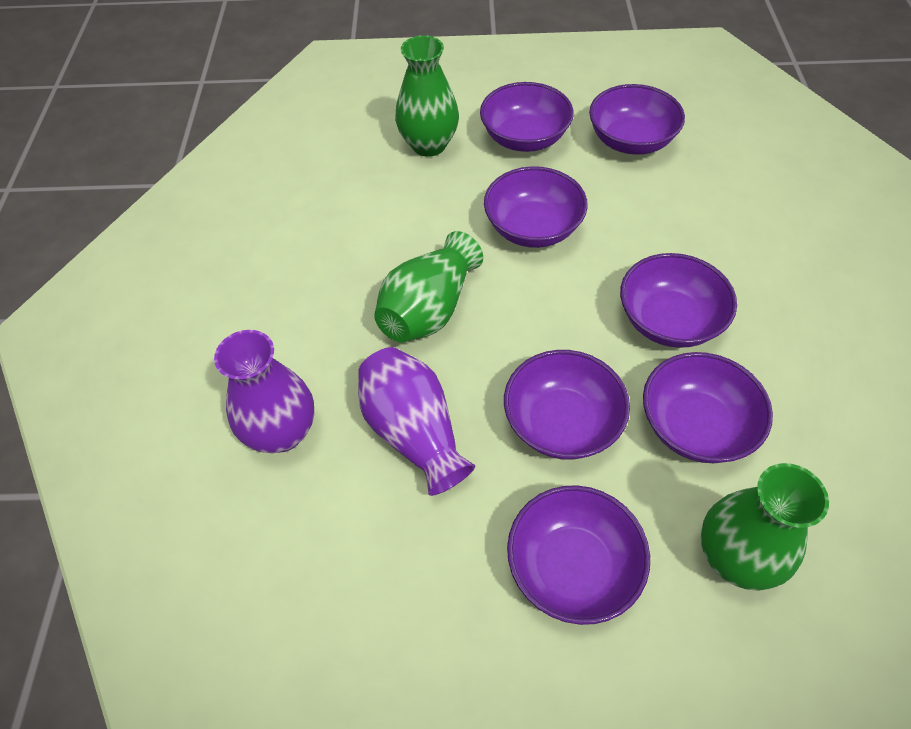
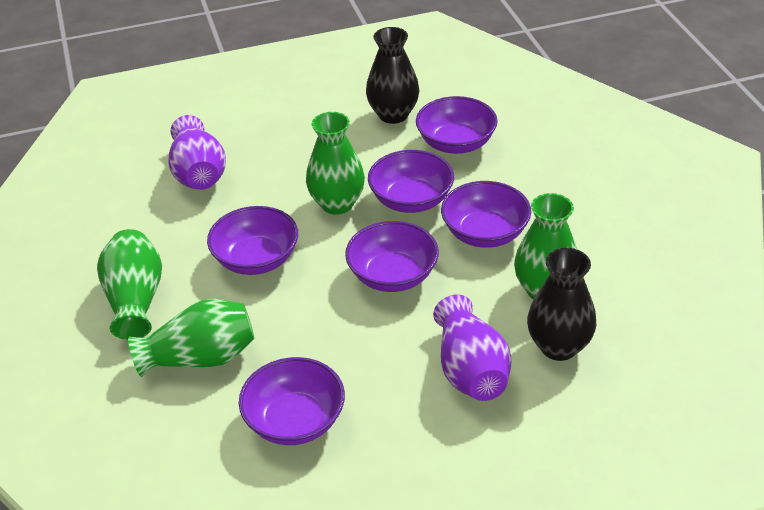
black vase: 0 -> 2
green vase: 3 -> 4
purple bowl: 7 -> 6

